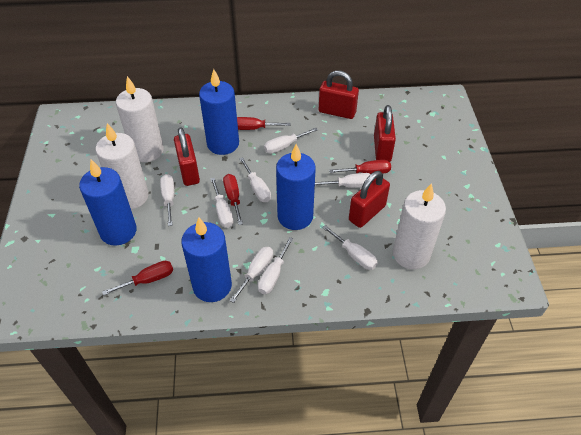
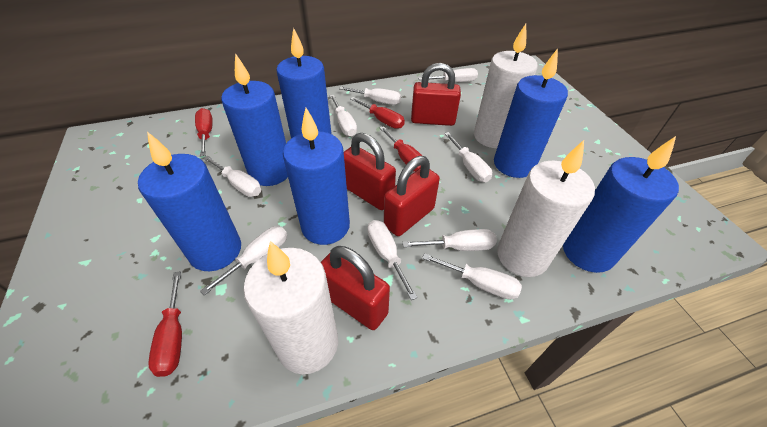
blue candle: 4 -> 6
white screwdriver: 8 -> 9

